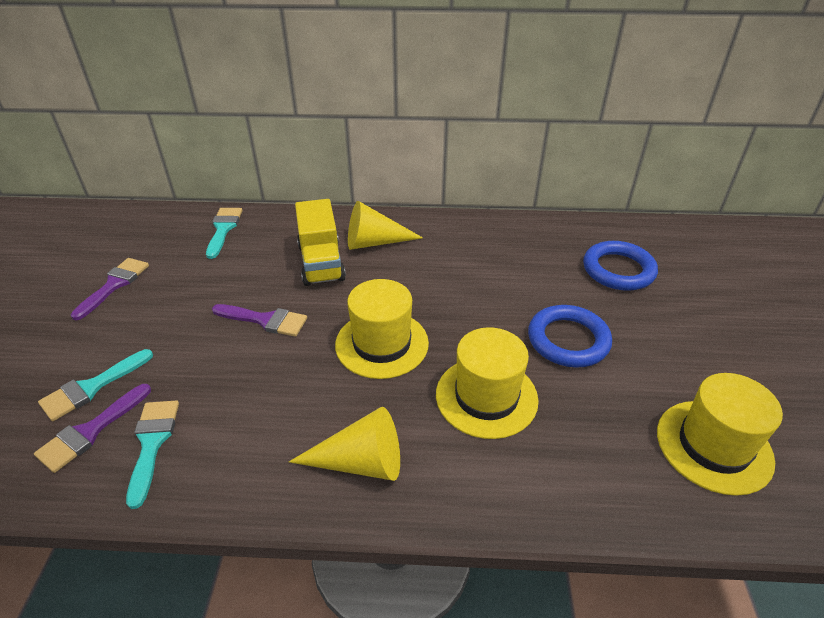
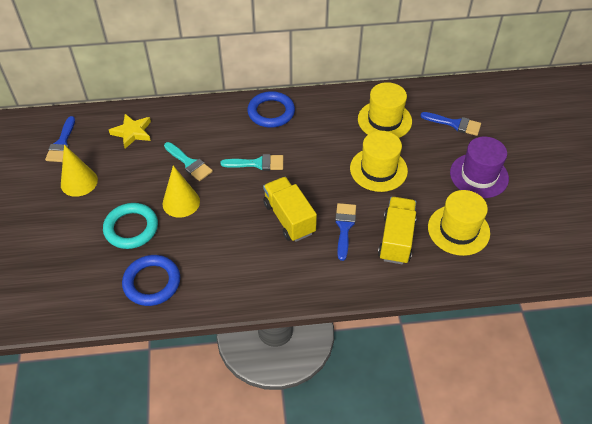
blue brush: 0 -> 3
purple brush: 3 -> 0
purple hat: 0 -> 1
turquoise brush: 3 -> 2
turquoise ring: 0 -> 1
yellow star: 0 -> 1
yellow truck: 1 -> 2

